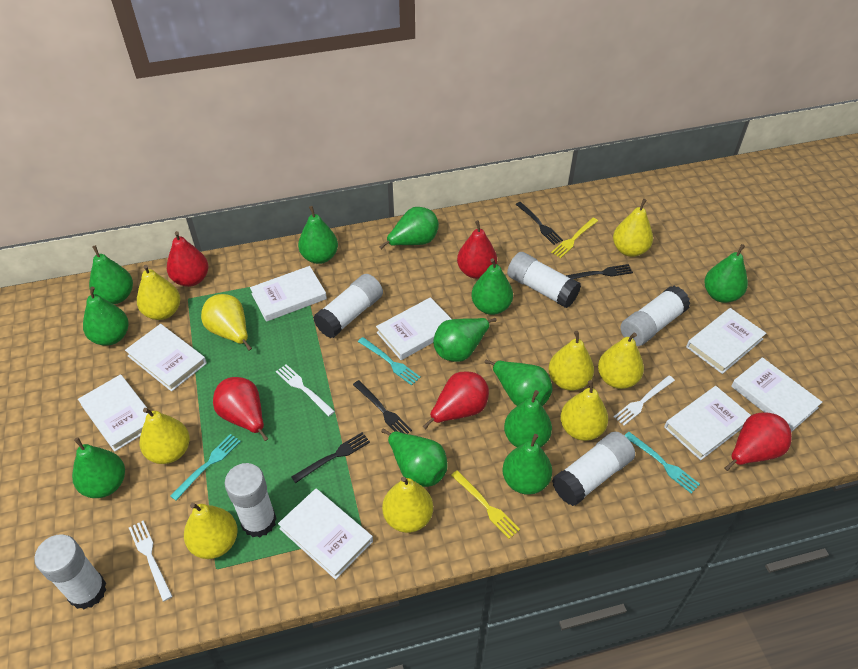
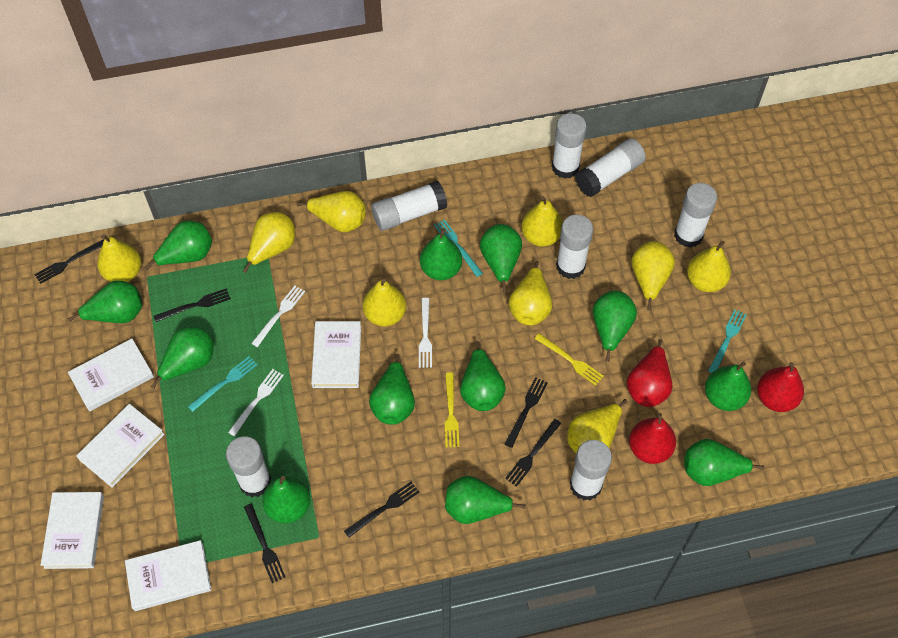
black fork: 4 -> 6
red pear: 5 -> 3
white book: 8 -> 5
white glue stick: 6 -> 7

